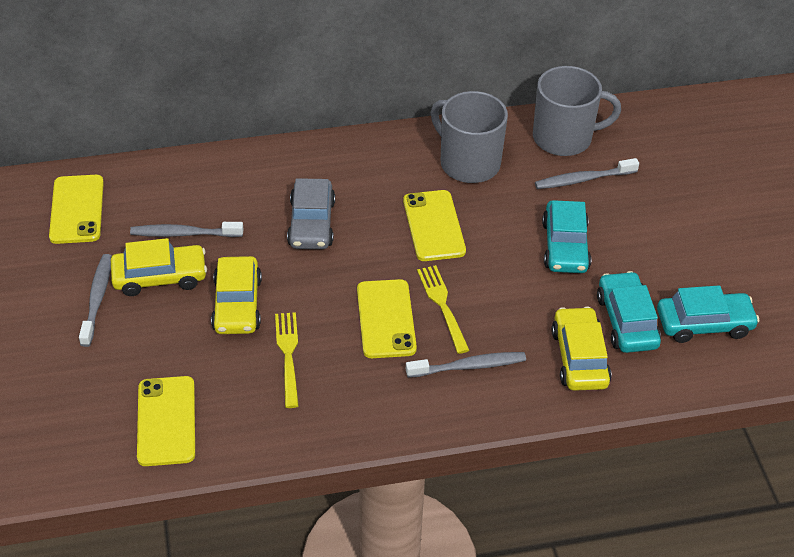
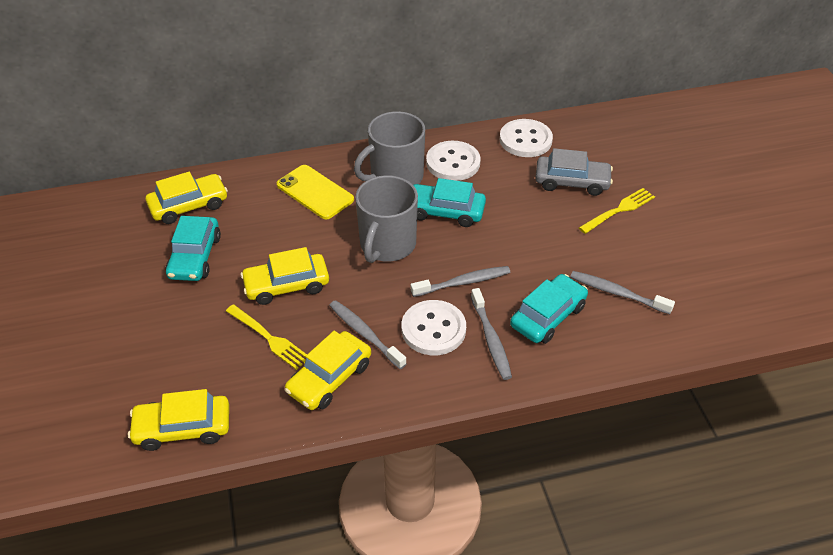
white button: 0 -> 3
yellow car: 3 -> 4
yellow phone: 4 -> 1

